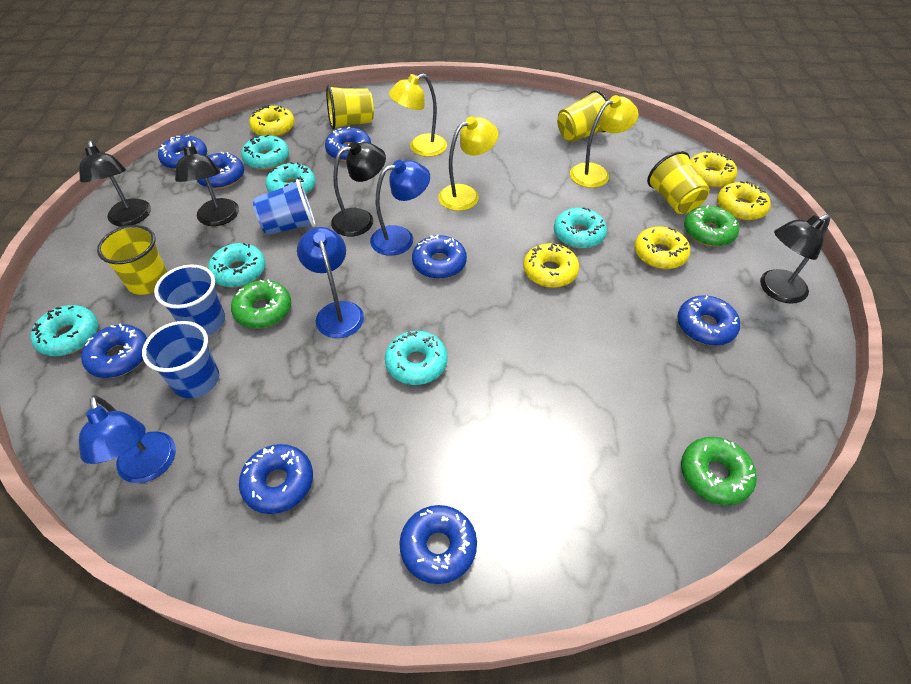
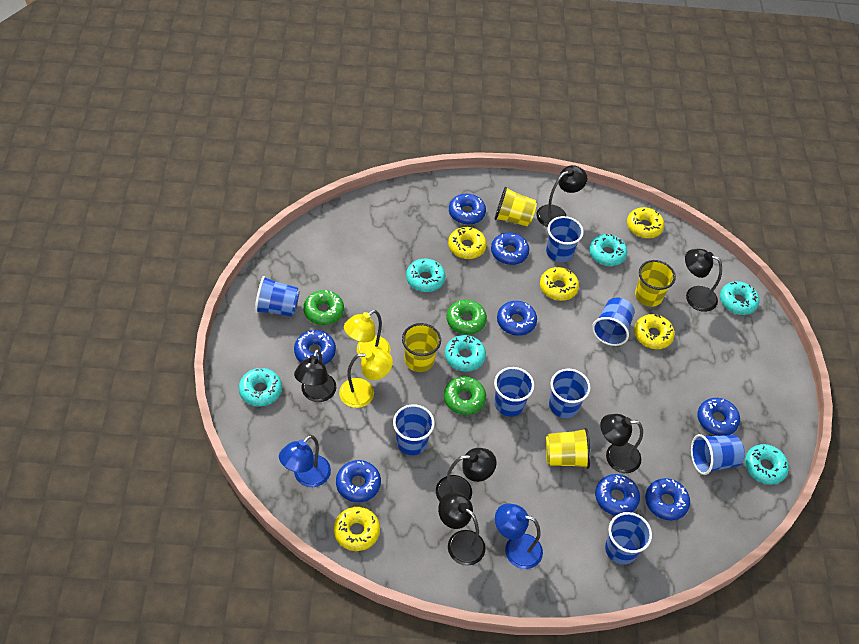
black lamp: 4 -> 6
blue cup: 3 -> 8
blue lamp: 3 -> 2
yellow lamp: 3 -> 2

